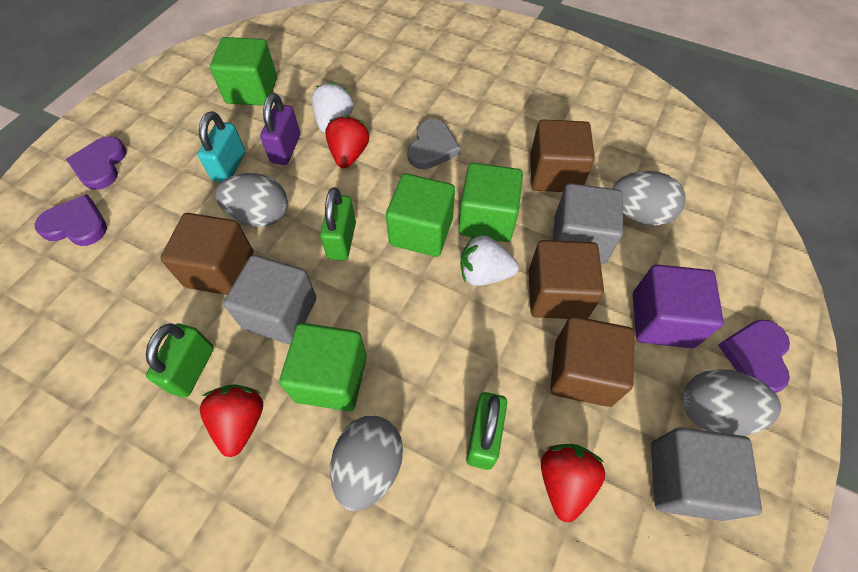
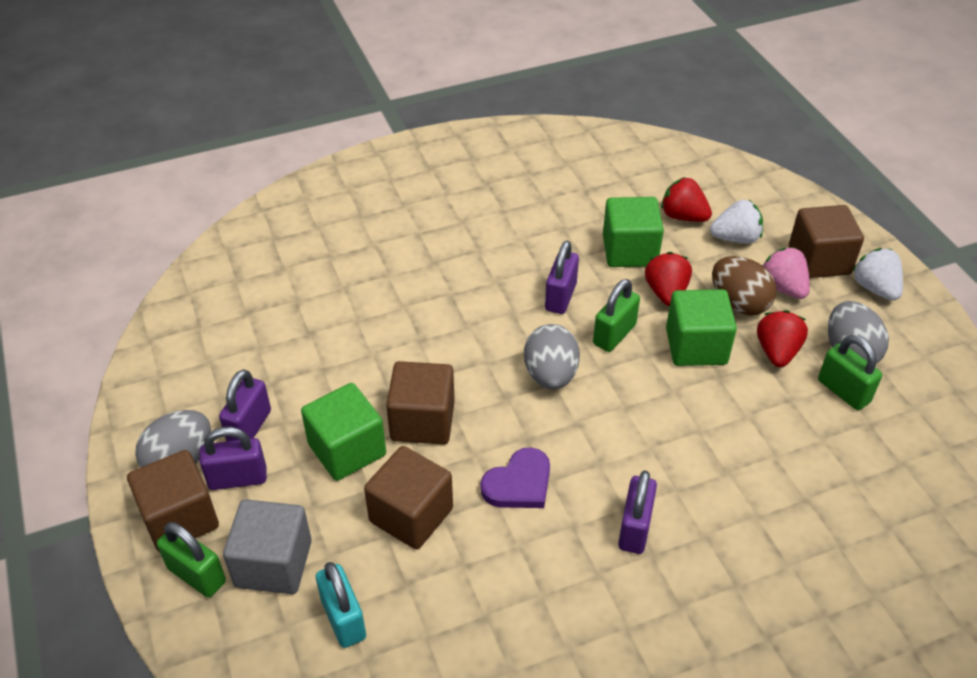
brown egg: 0 -> 1
green cube: 4 -> 3
grey cube: 3 -> 1
grey egg: 4 -> 3
grey heart: 1 -> 0
pink strawberry: 0 -> 1
purple cube: 1 -> 0
purple heart: 3 -> 1
purple padlock: 1 -> 4

